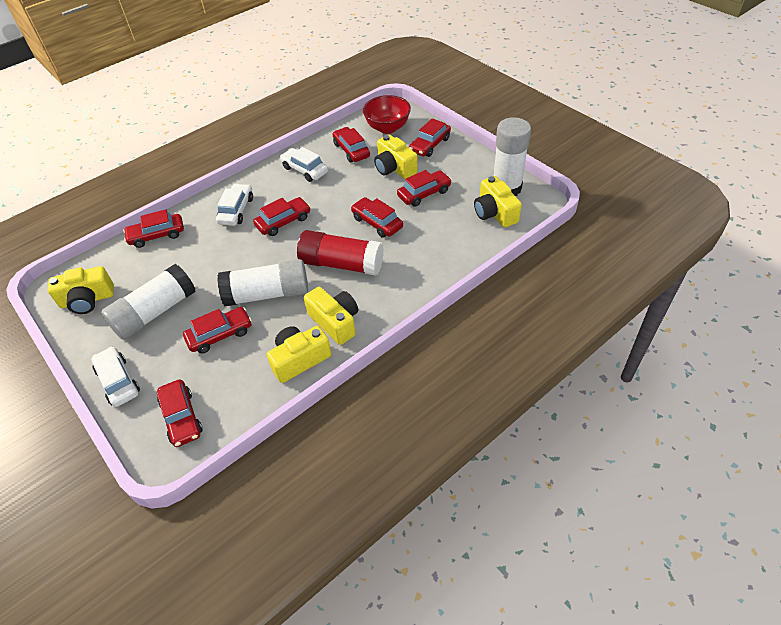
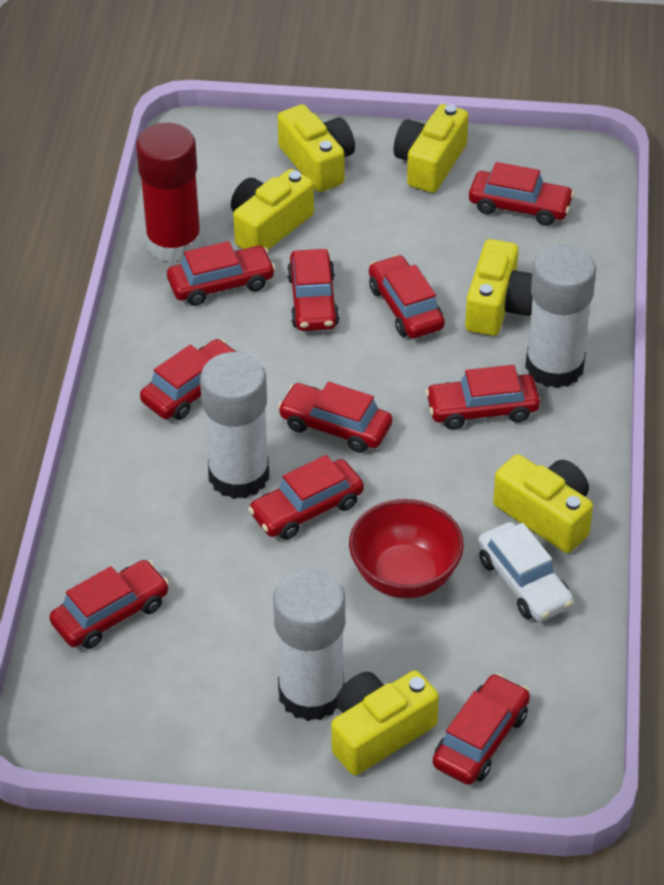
red car: 8 -> 10
white car: 3 -> 1
yellow camera: 5 -> 6

